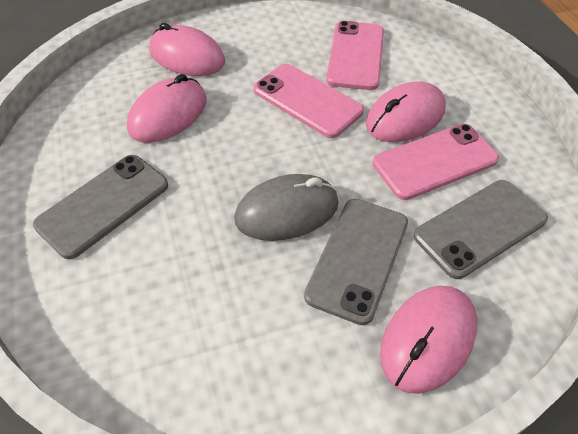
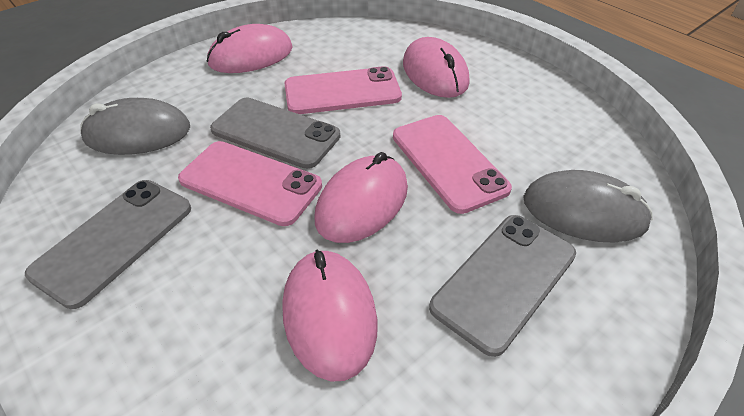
grey mouse: 1 -> 2

